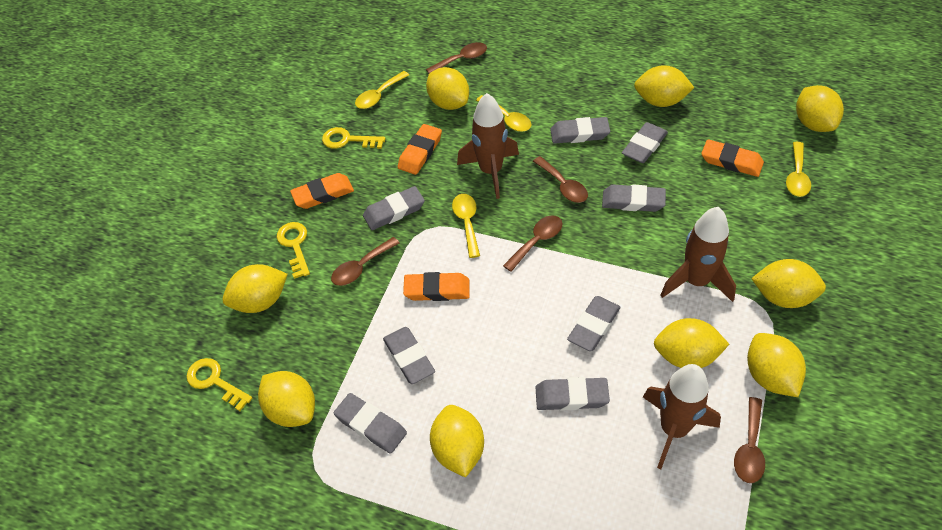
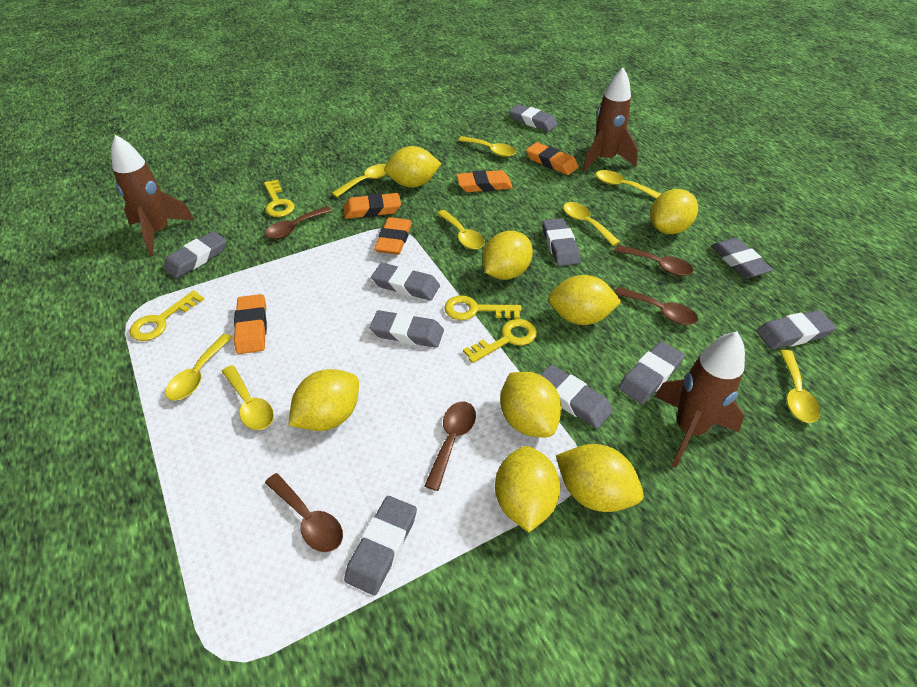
grey eraser: 8 -> 10
orange eraser: 4 -> 5
yellow key: 3 -> 4
yellow lemon: 9 -> 8
yellow spoon: 4 -> 8

